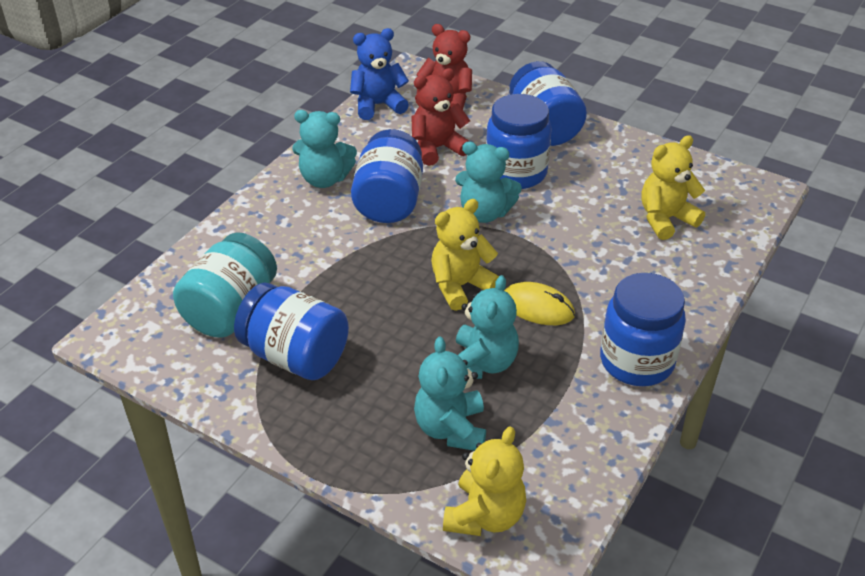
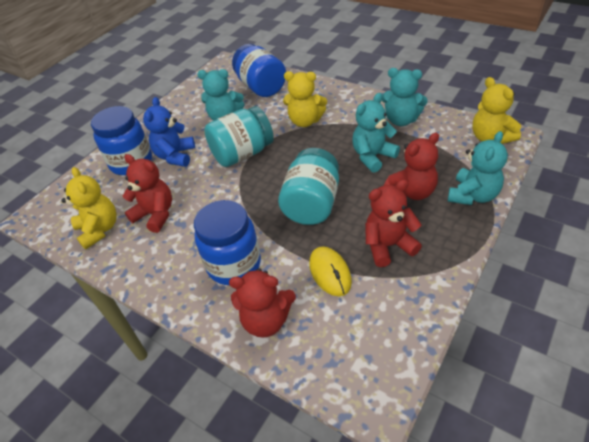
blue jar: 5 -> 3
red teddy bear: 2 -> 4
turquoise jar: 1 -> 2

